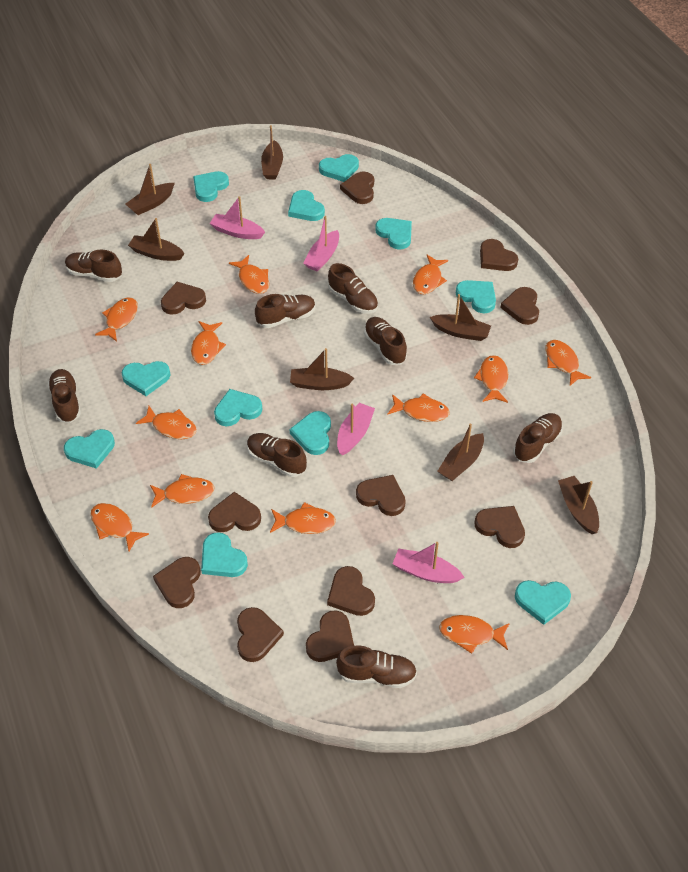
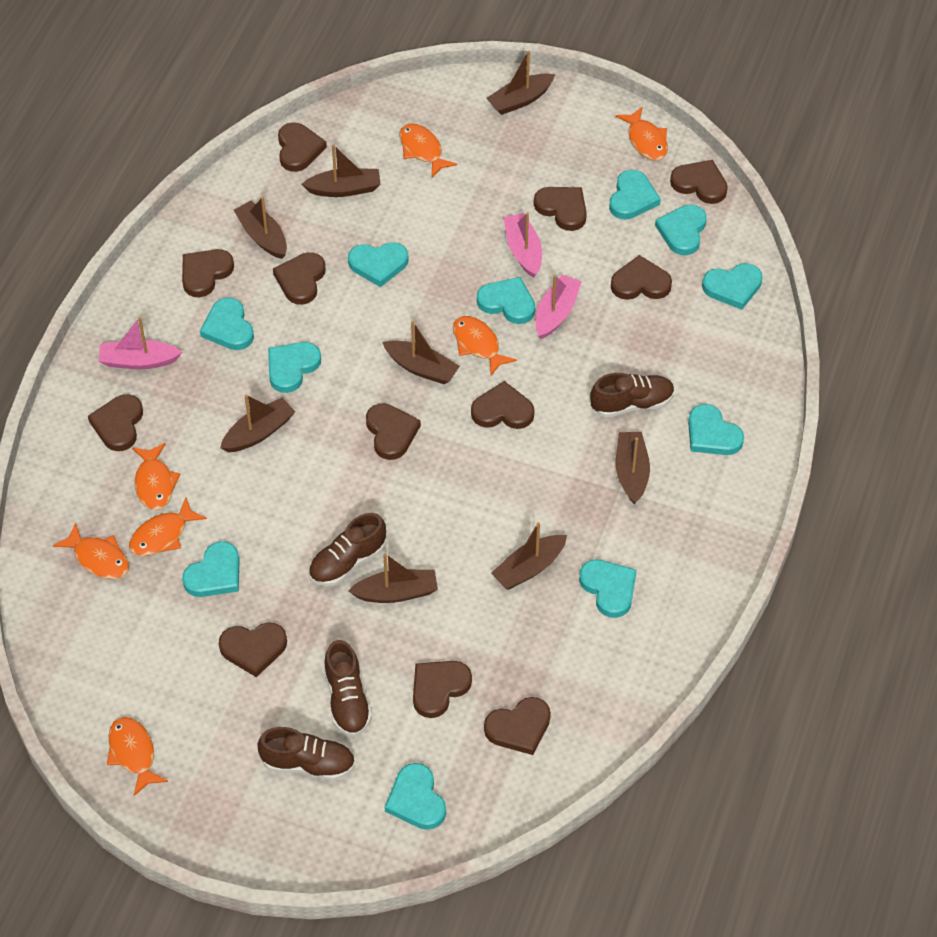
brown boat: 7 -> 8
brown heart: 11 -> 12
brown shoe: 8 -> 4
orange fish: 12 -> 7
pink boat: 4 -> 3

